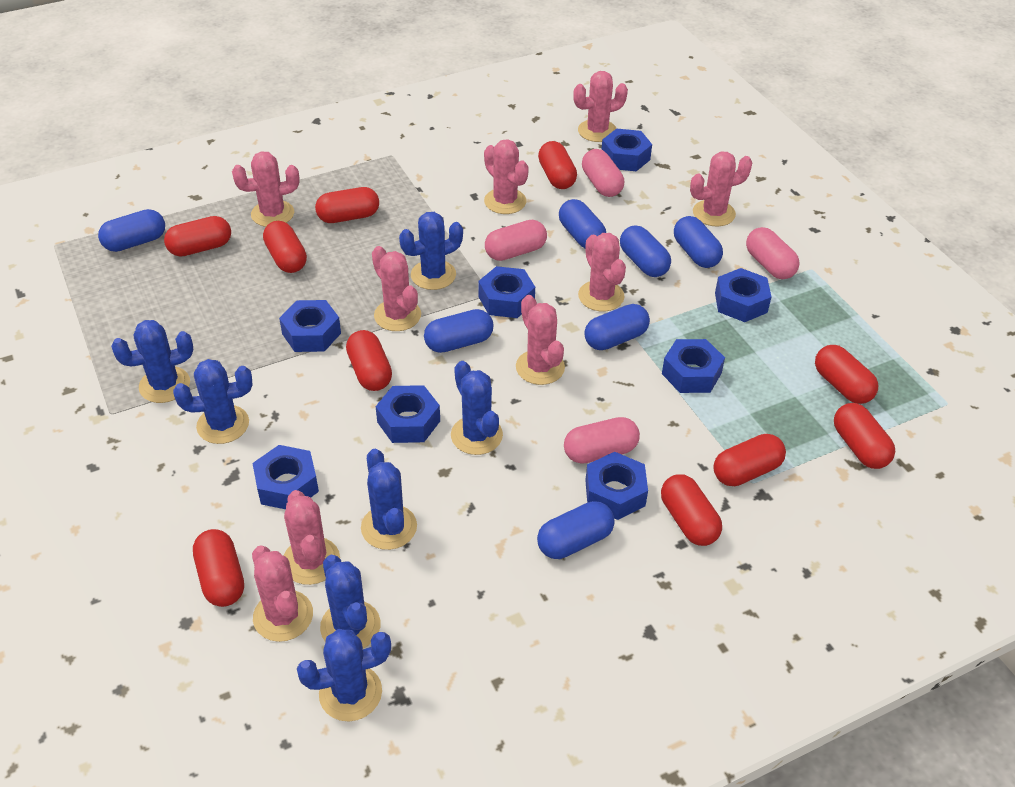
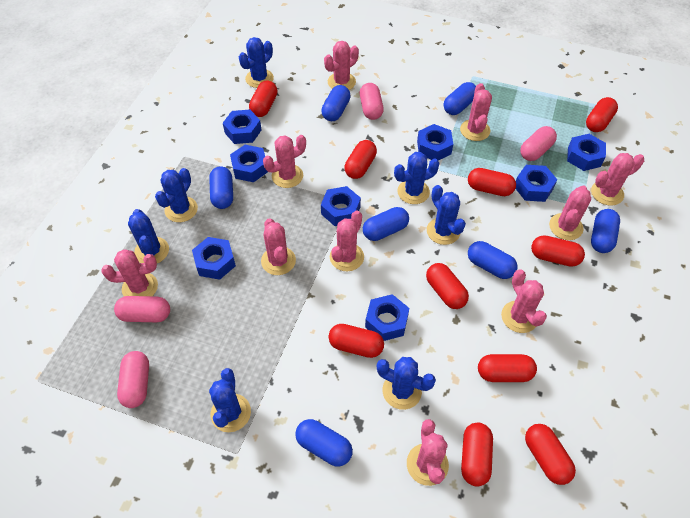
pink cactus: 9 -> 10

